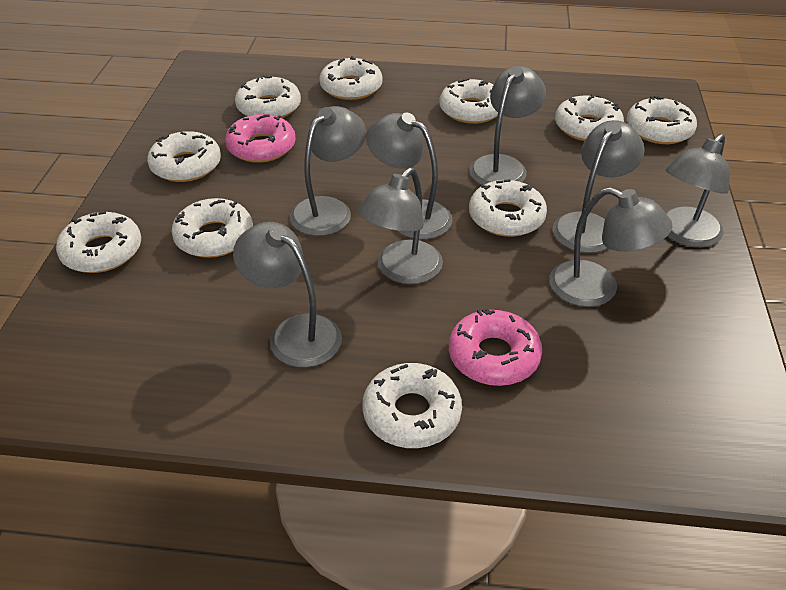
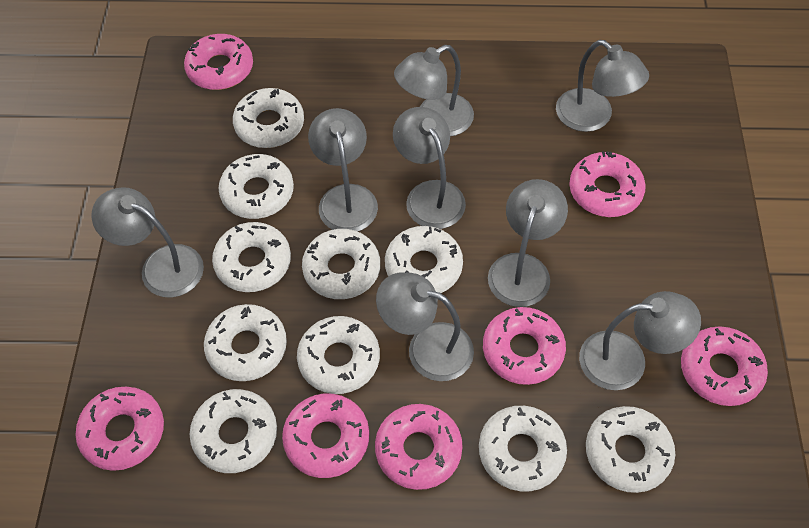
pink donut: 2 -> 7

